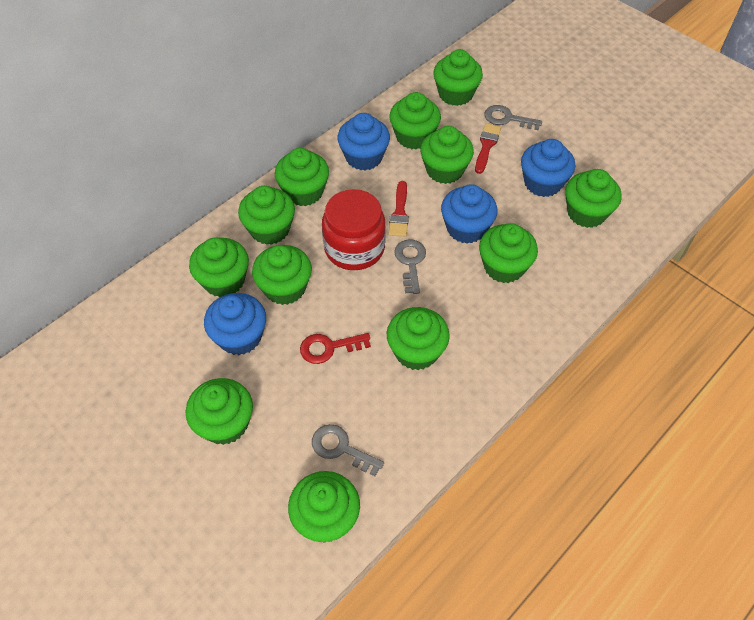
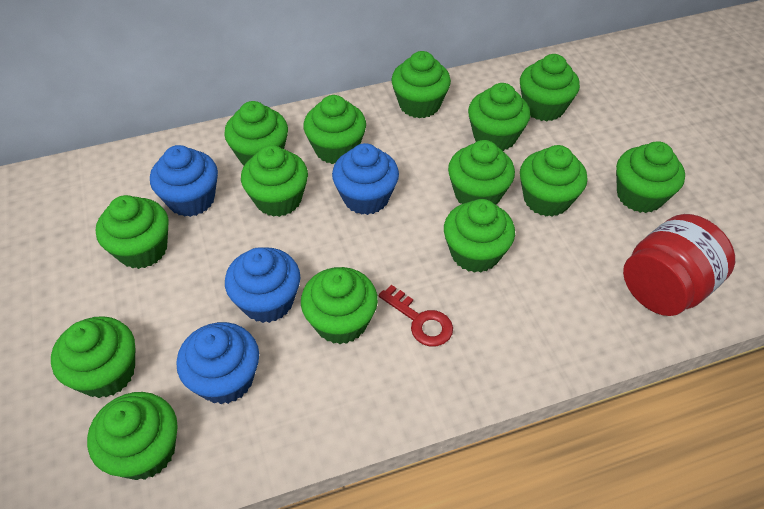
green cupcake: 12 -> 14
grey key: 3 -> 0
red brush: 2 -> 0

